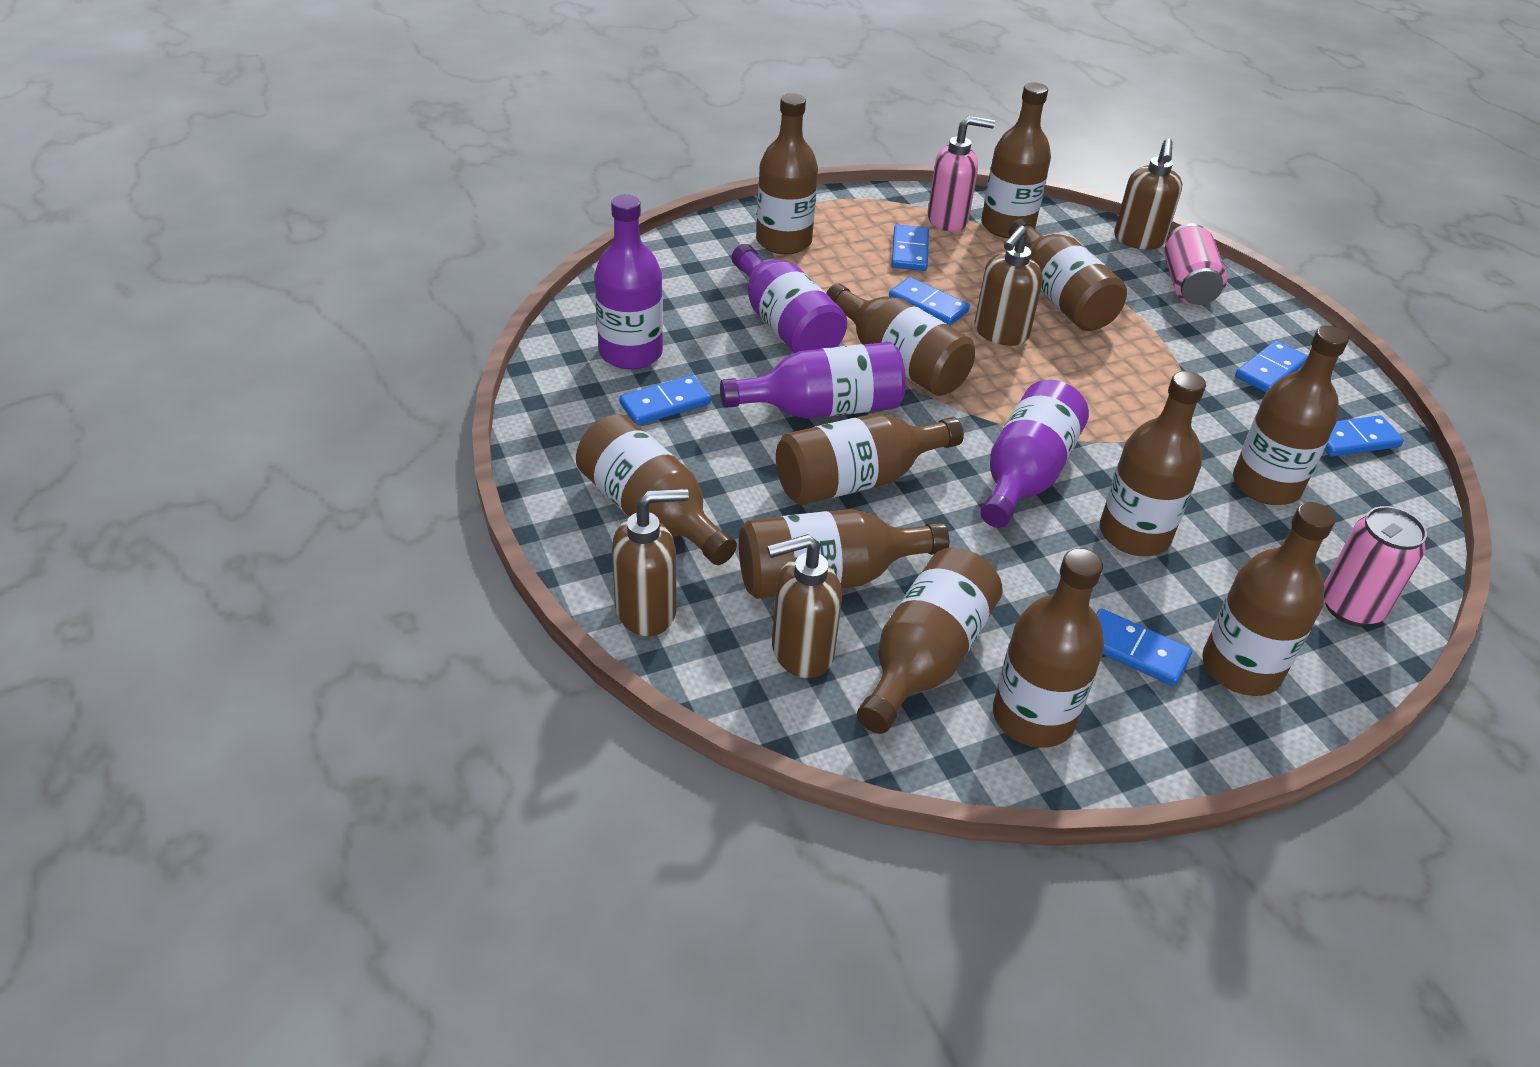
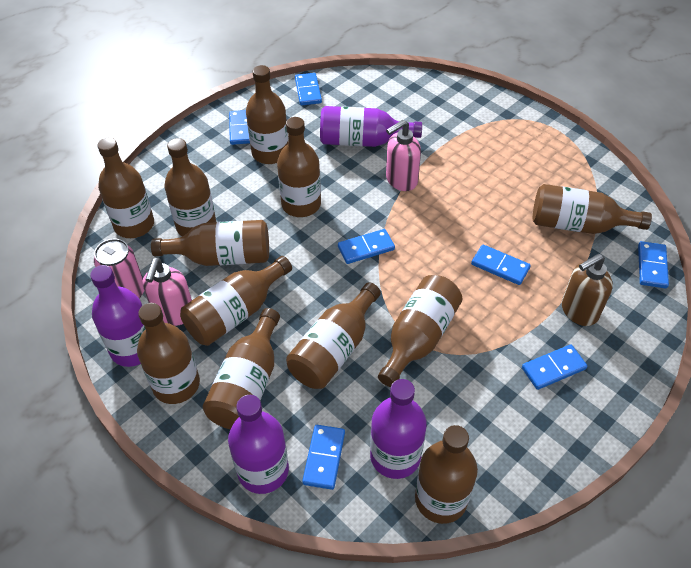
blue domino: 6 -> 7
brown soap dispenser: 4 -> 1
pink can: 2 -> 1
pink soap dispenser: 1 -> 2

